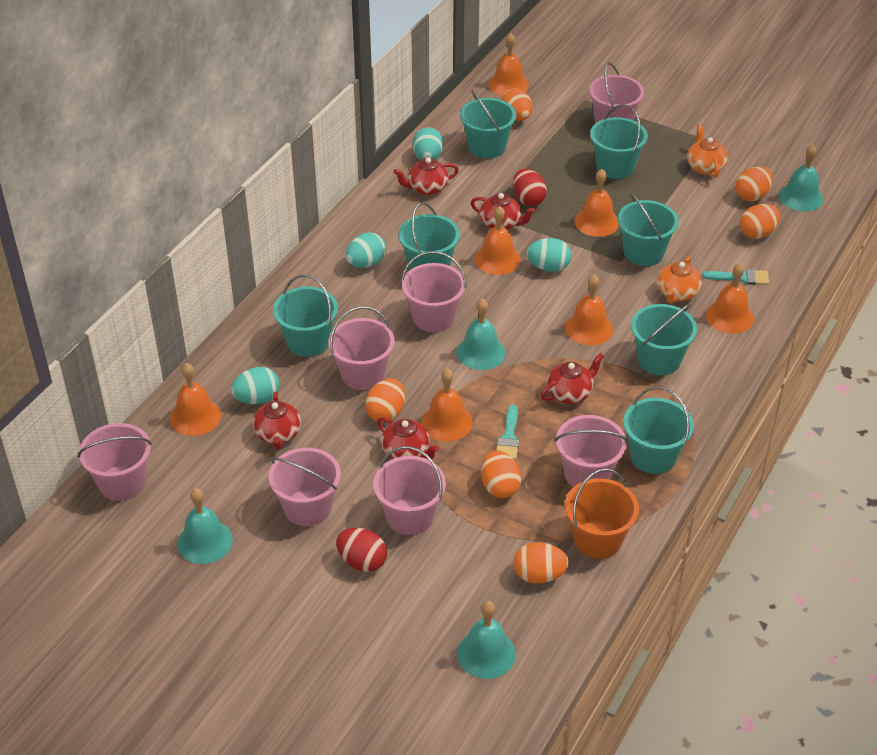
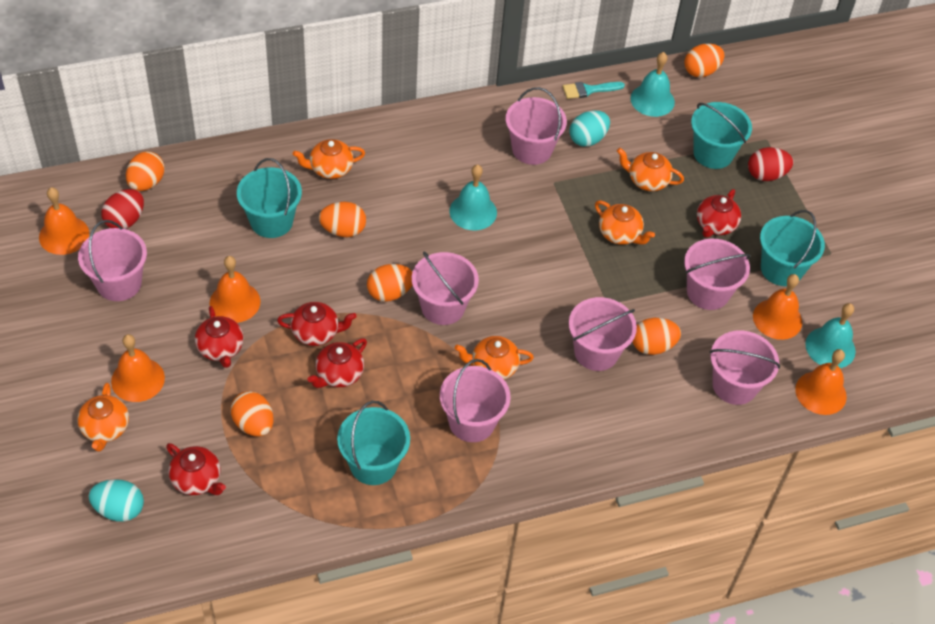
orange bell: 7 -> 5
orange bucket: 1 -> 0
orange teapot: 2 -> 5
turquoise bell: 4 -> 3
turquoise brush: 2 -> 1
turquoise bucket: 7 -> 4
turquoise egg: 4 -> 2

